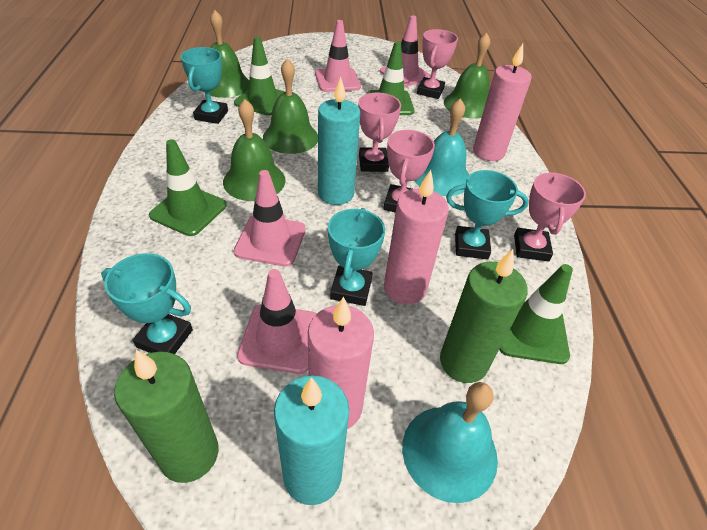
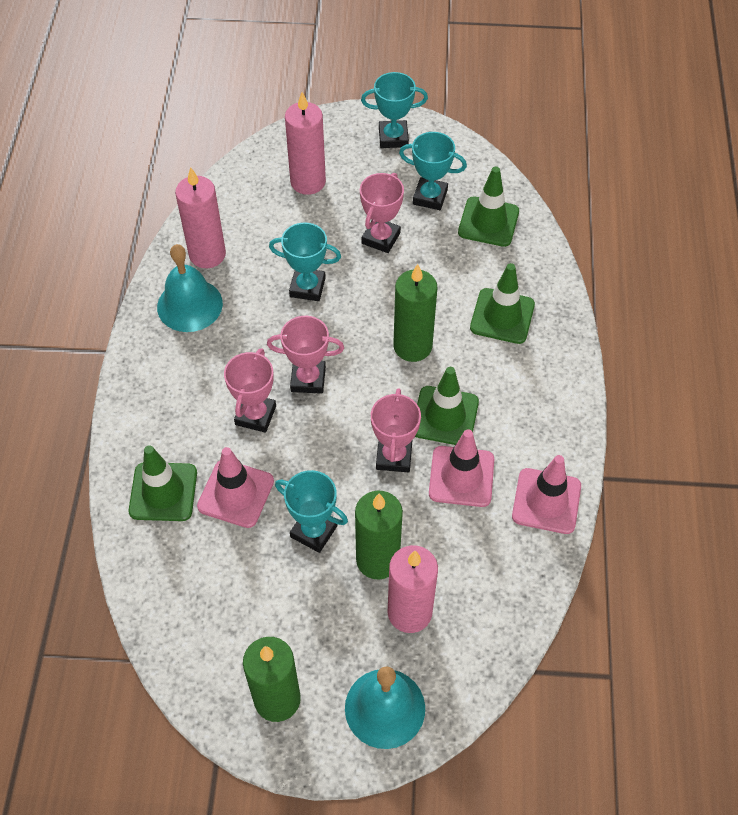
green bell: 4 -> 0
green candle: 2 -> 3
pink traffic cone: 4 -> 3
turquoise candle: 2 -> 0

